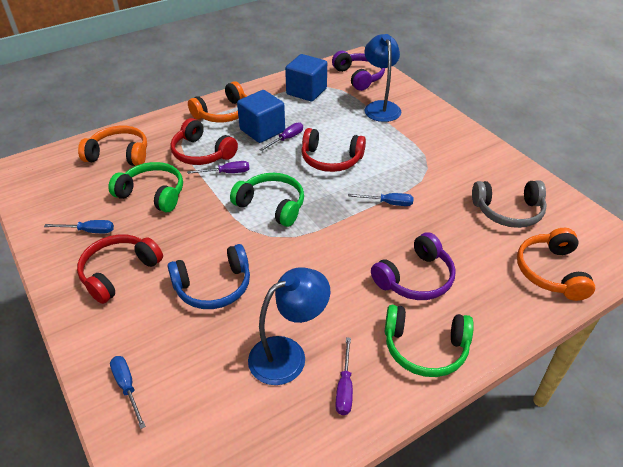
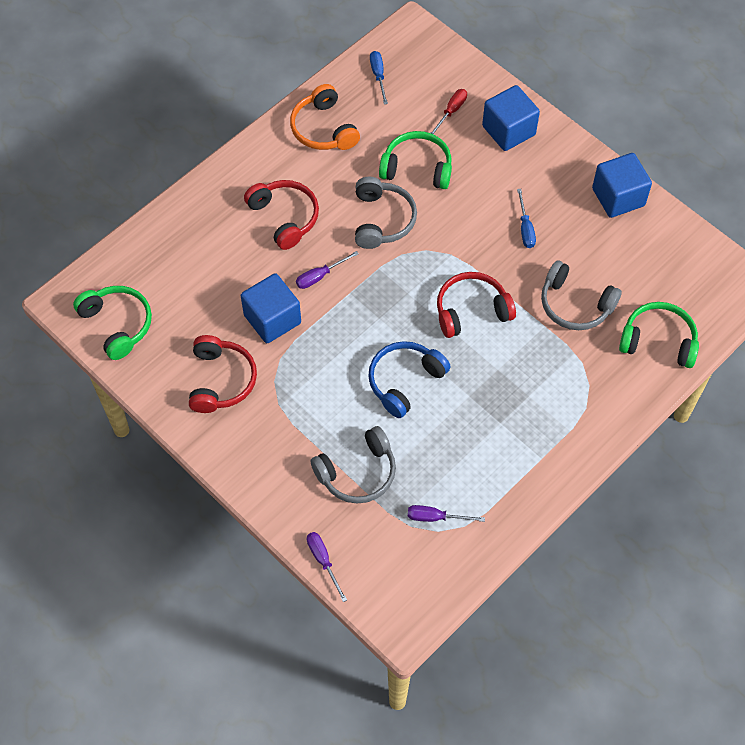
blue cube: 2 -> 3
blue lamp: 2 -> 0
blue screwdriver: 3 -> 2
grey headphones: 1 -> 3
orange headphones: 3 -> 1
purple headphones: 2 -> 0
red screwdriver: 0 -> 1

